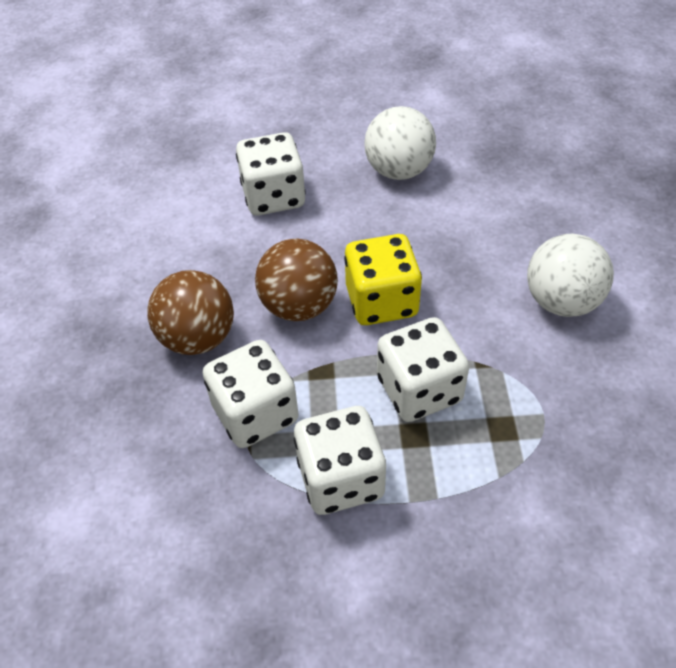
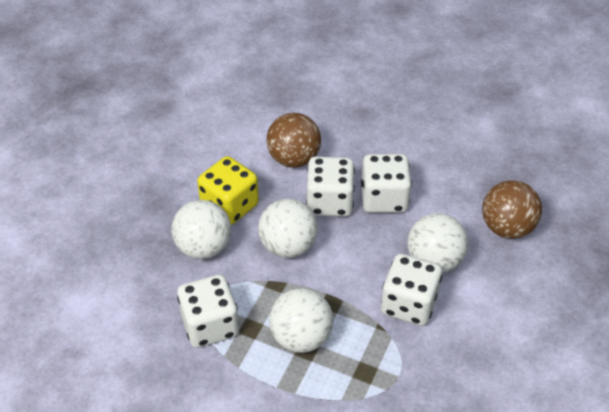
white ball: 2 -> 4

